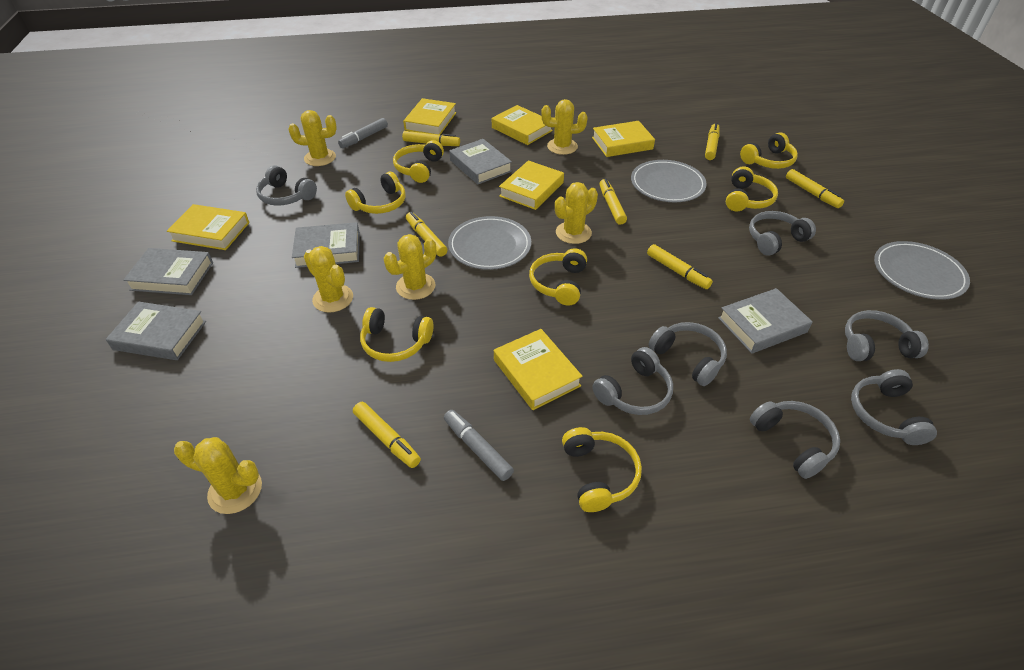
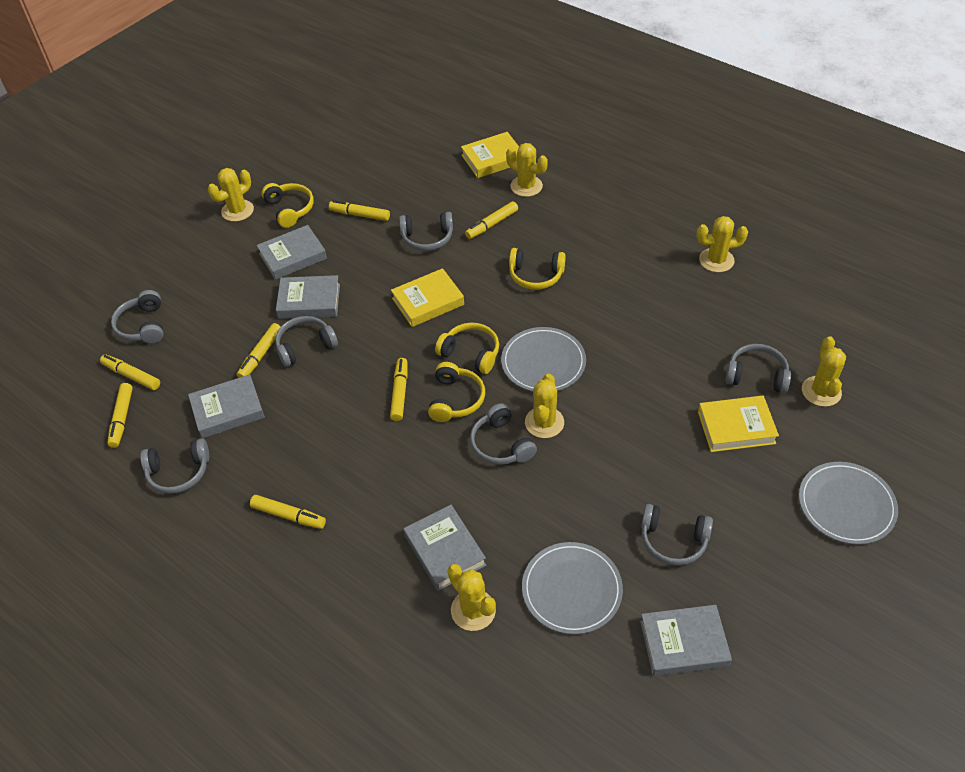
grey marker: 2 -> 0
yellow book: 6 -> 3
yellow headphones: 7 -> 4

